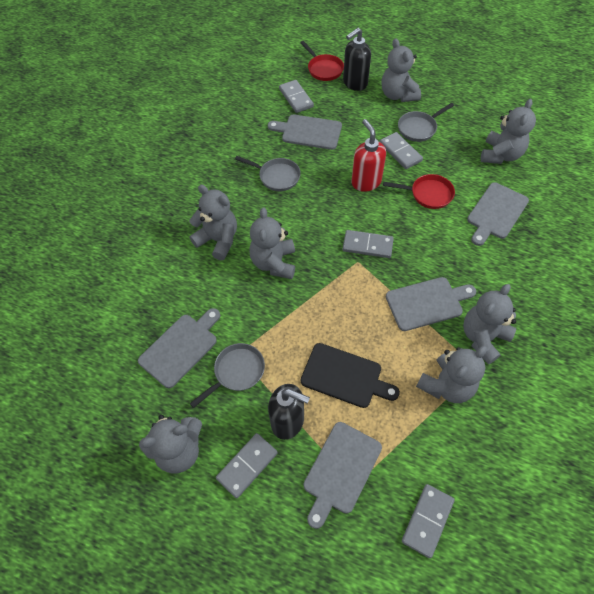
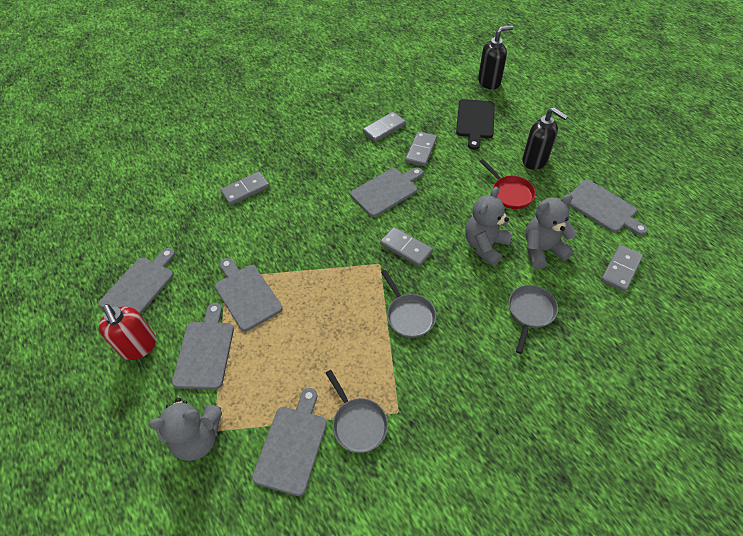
grey cutting board: 5 -> 6
grey teddy bear: 7 -> 3
red pan: 2 -> 1

